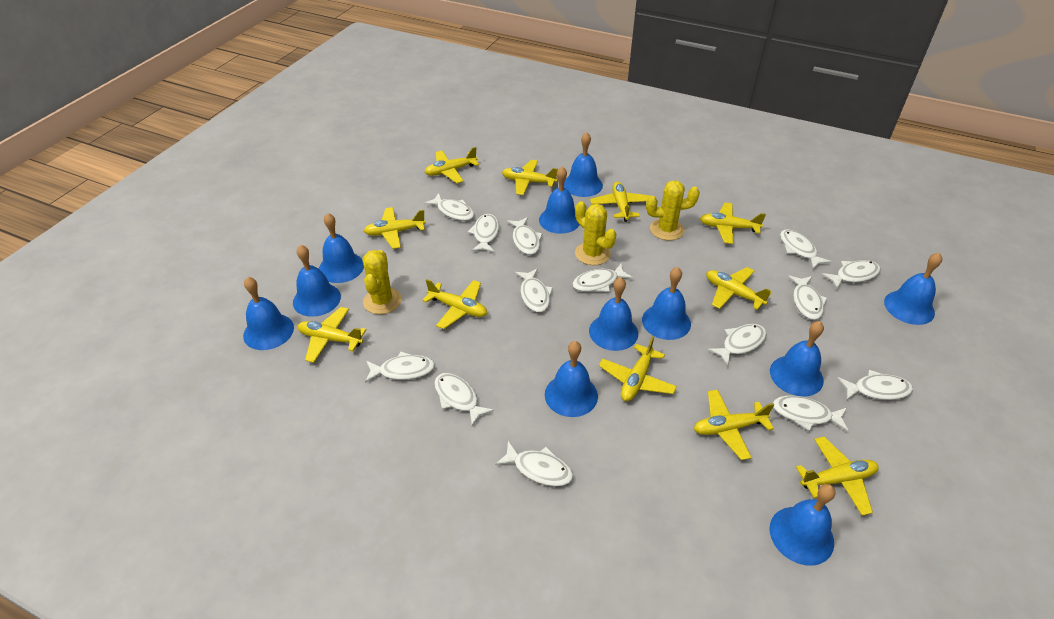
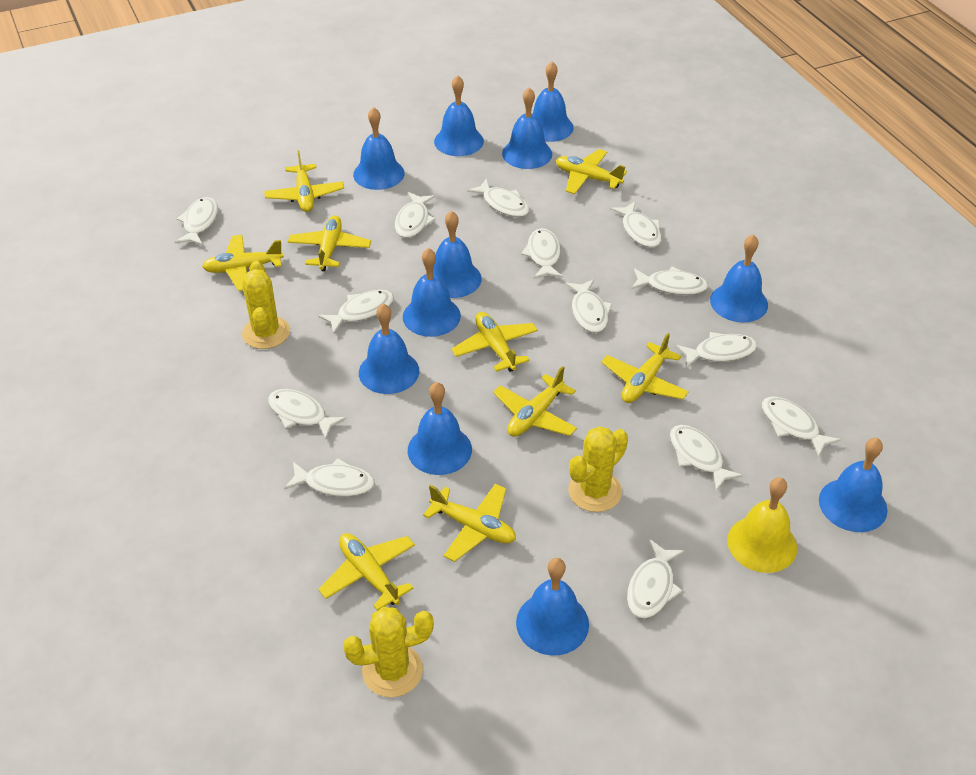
yellow bell: 0 -> 1
yellow plane: 11 -> 9

